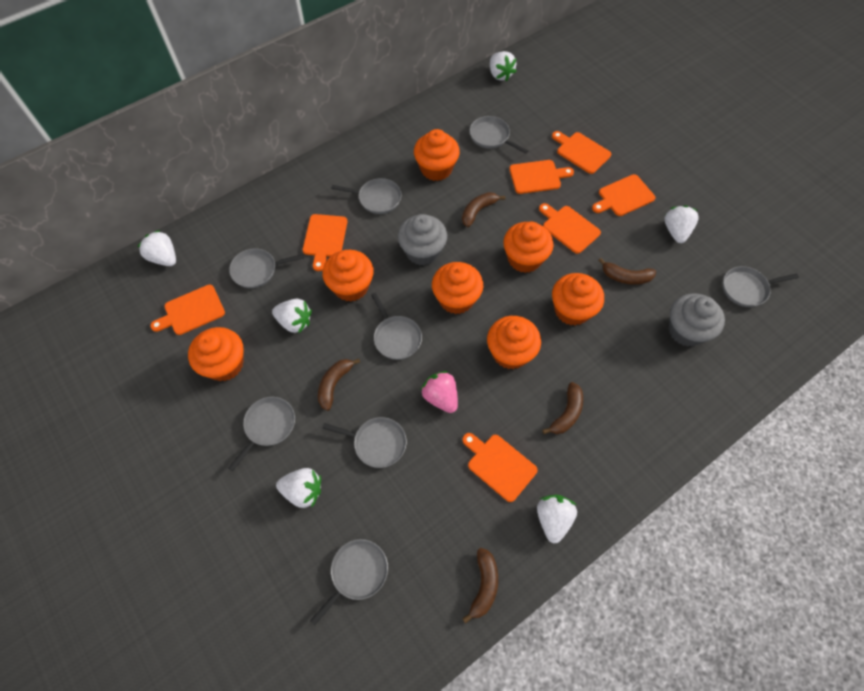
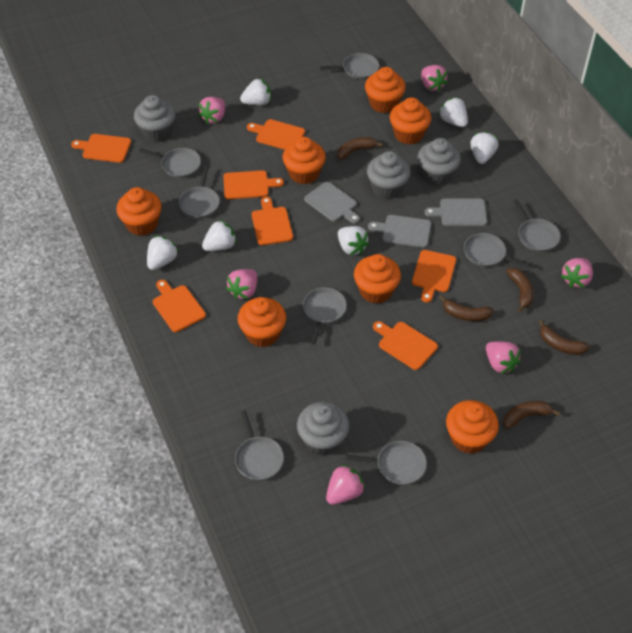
grey cupcake: 2 -> 4
grey cutting board: 0 -> 3
pink strawberry: 1 -> 6

